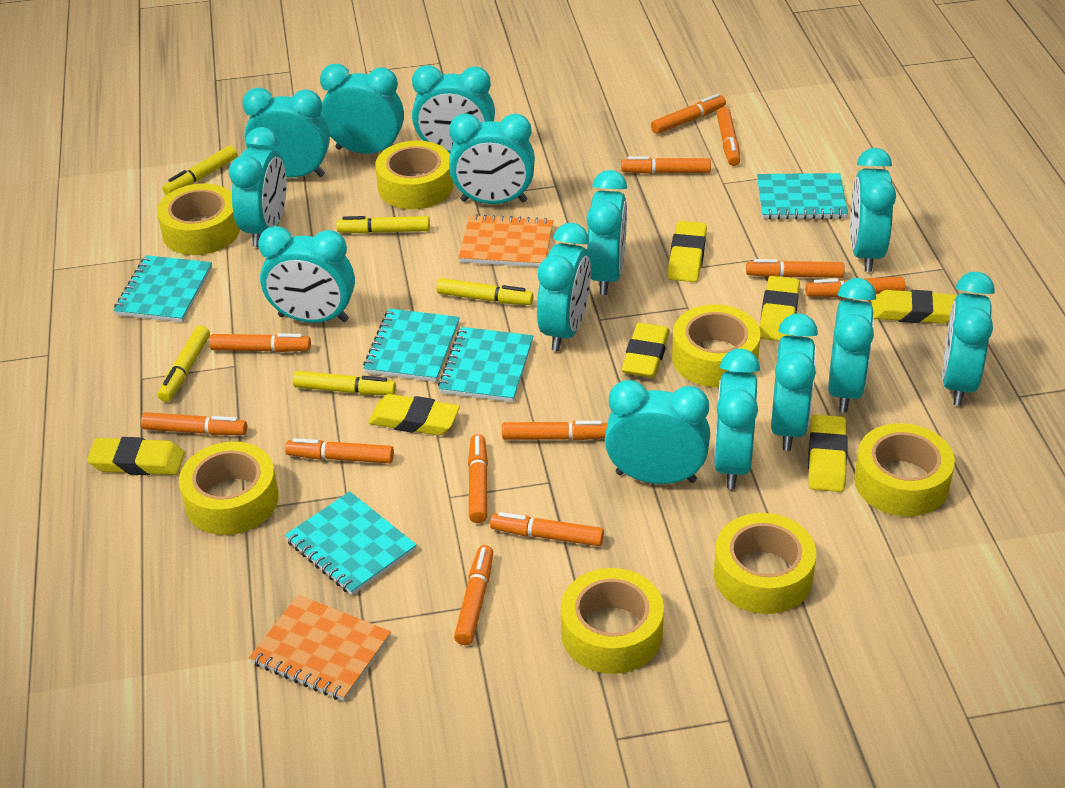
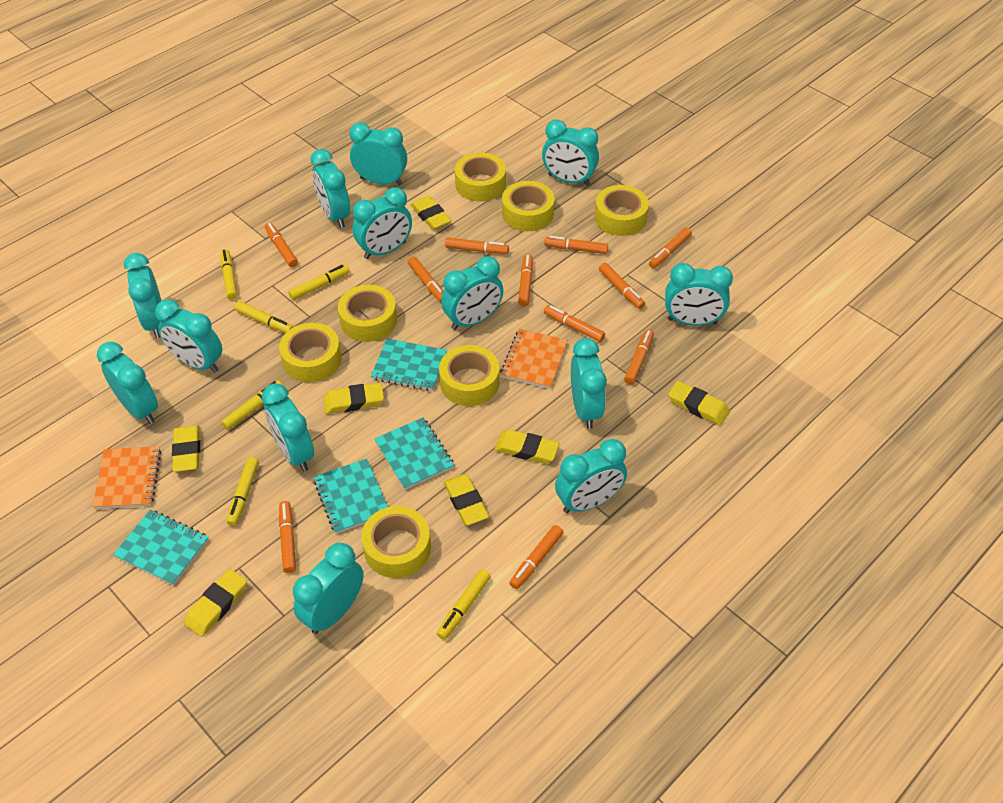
orange marker: 12 -> 11
turquoise clock: 14 -> 13
turquoise notebook: 5 -> 4
yellow marker: 5 -> 6

